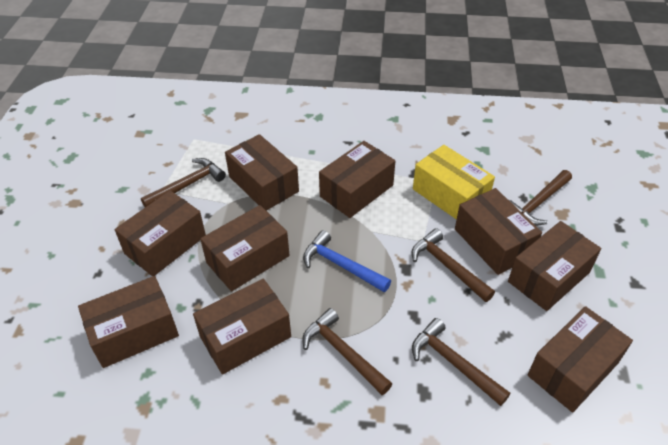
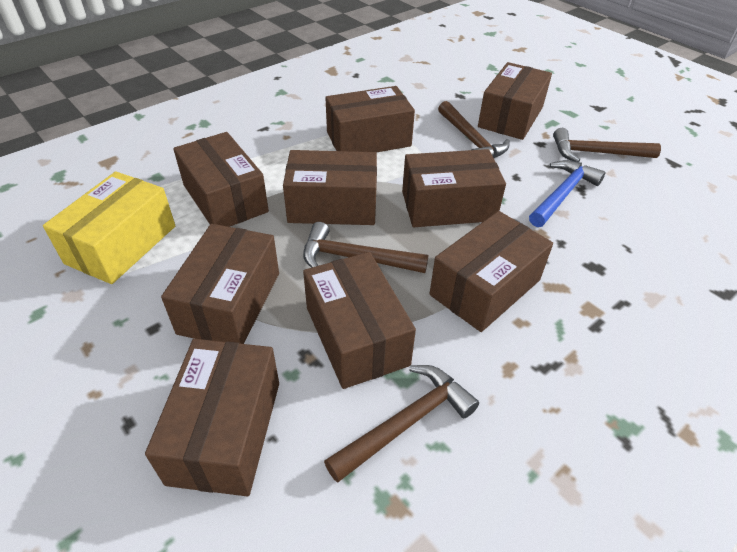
brown hammer: 5 -> 4

